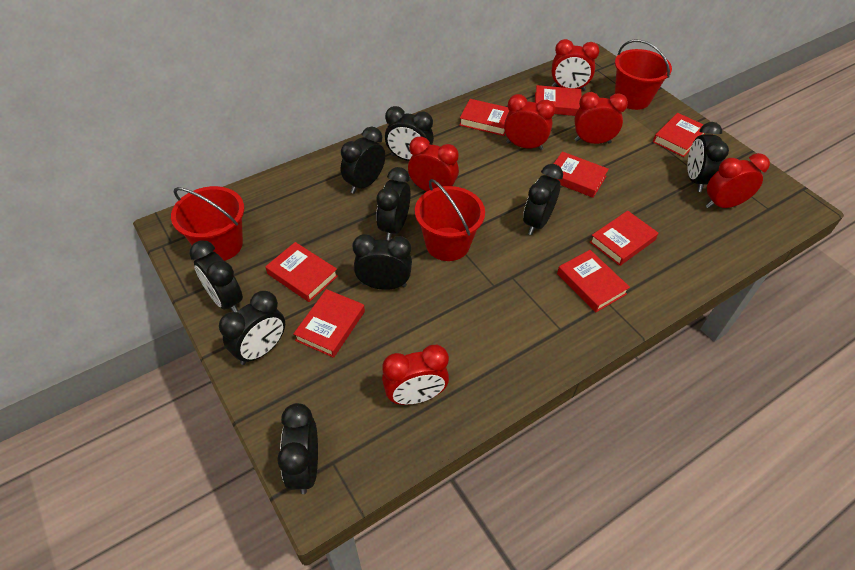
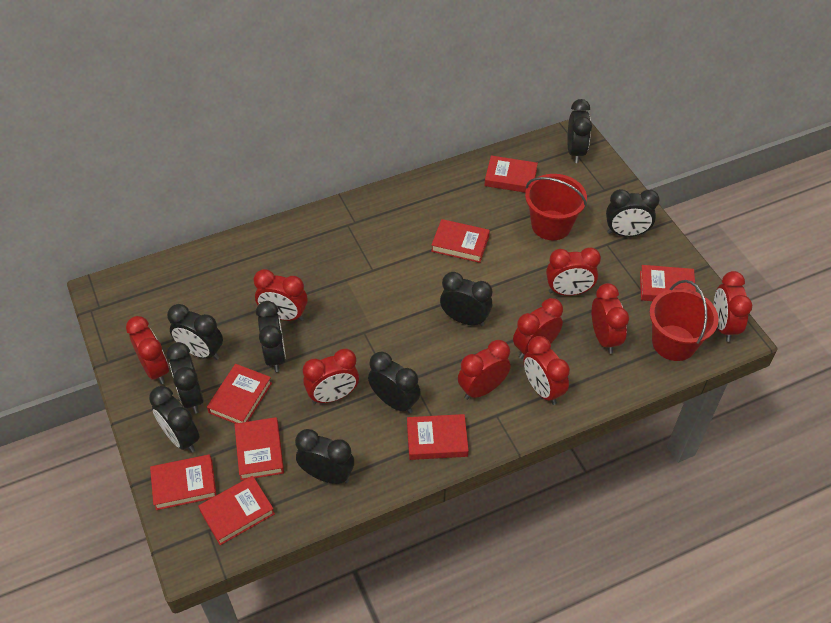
red bucket: 3 -> 2
red clock: 6 -> 9

